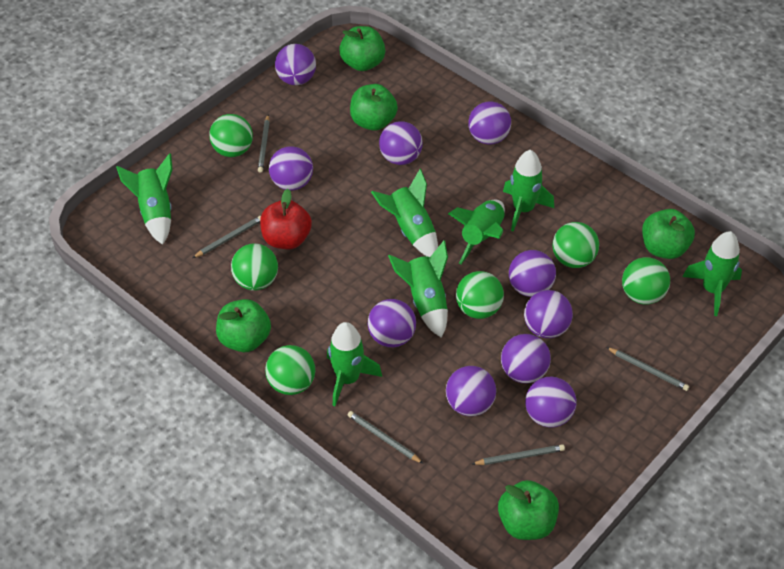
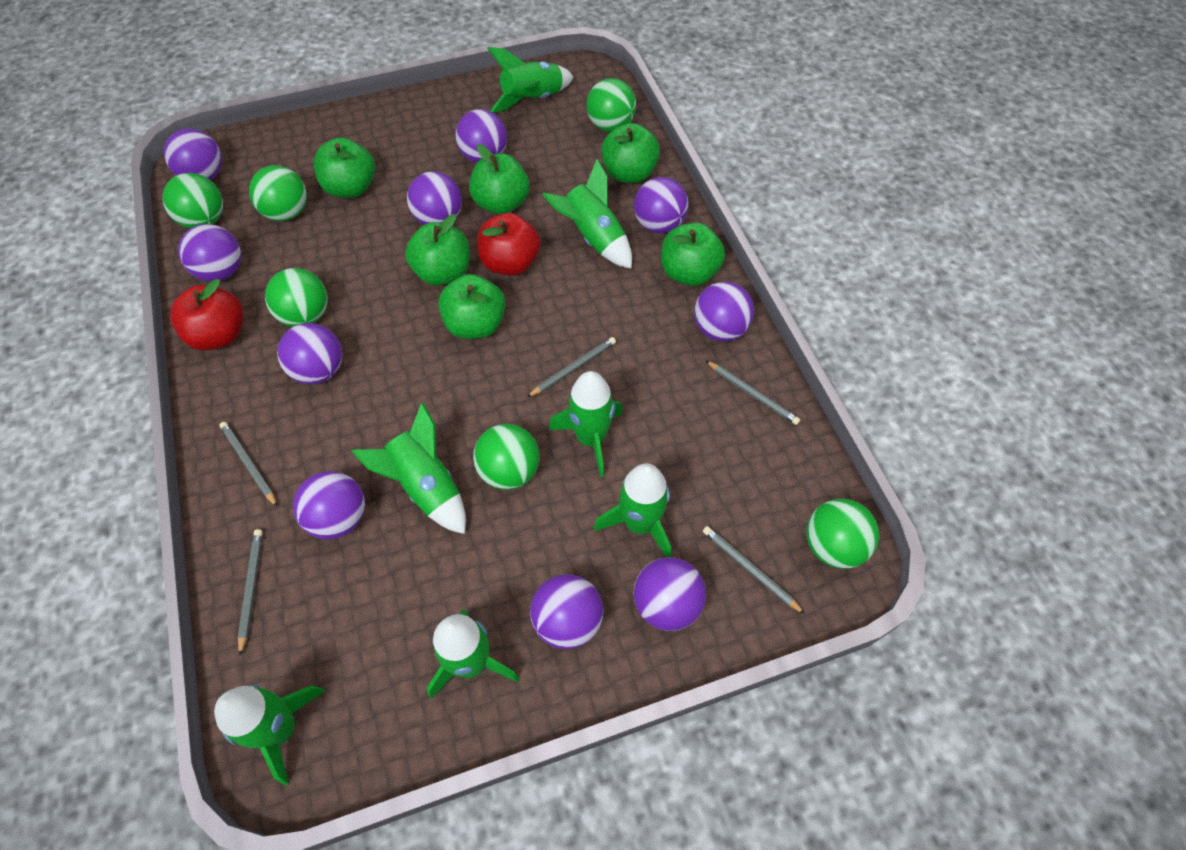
green apple: 5 -> 6
red apple: 1 -> 2

